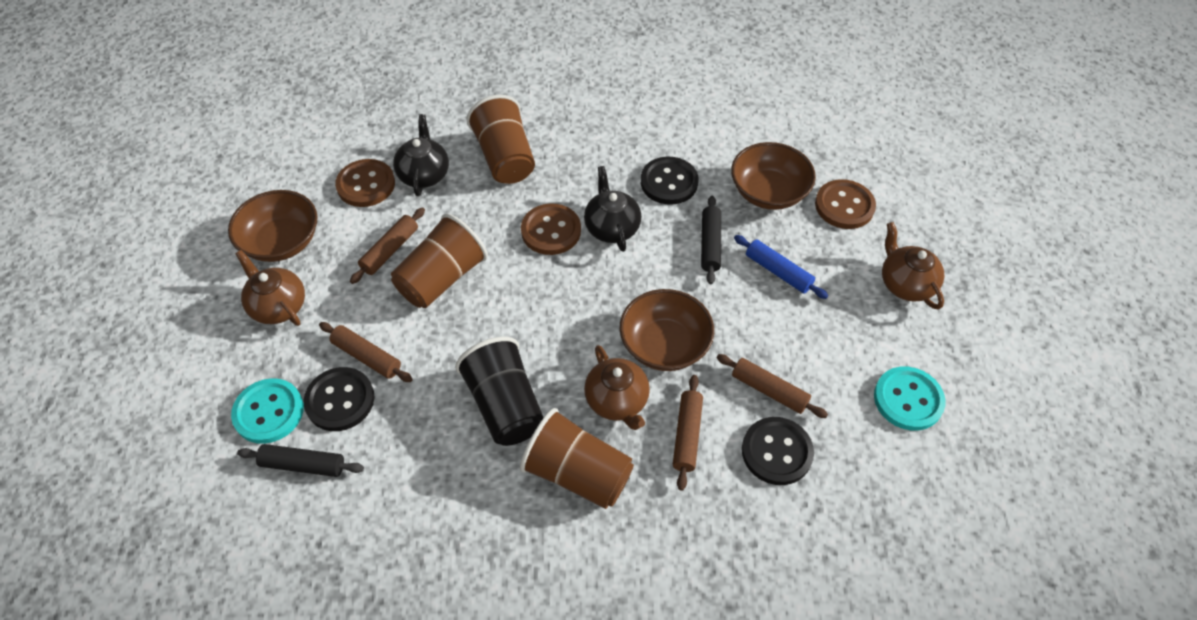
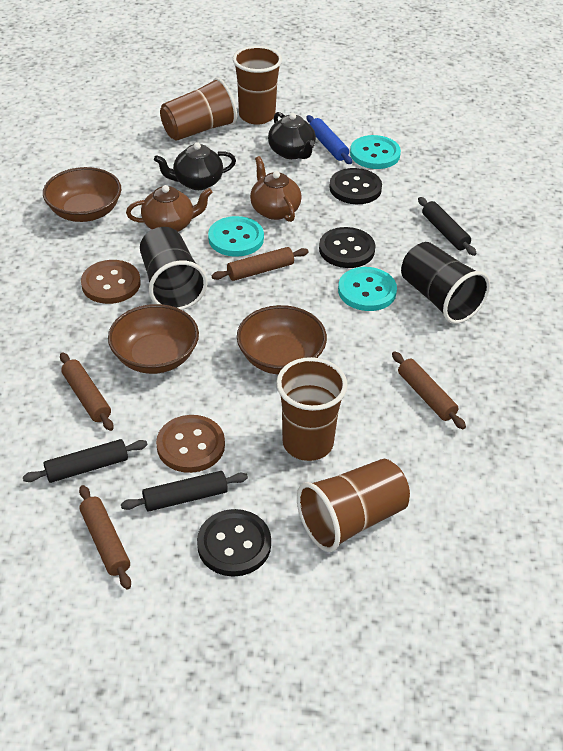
black cup: 1 -> 2
black rolling pin: 2 -> 3
brown button: 3 -> 2
brown cup: 3 -> 4
brown teapot: 3 -> 2
turquoise button: 2 -> 3

